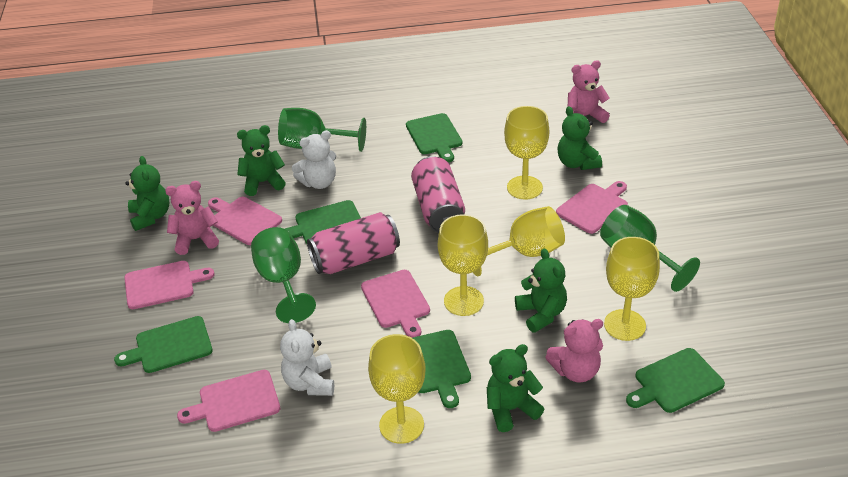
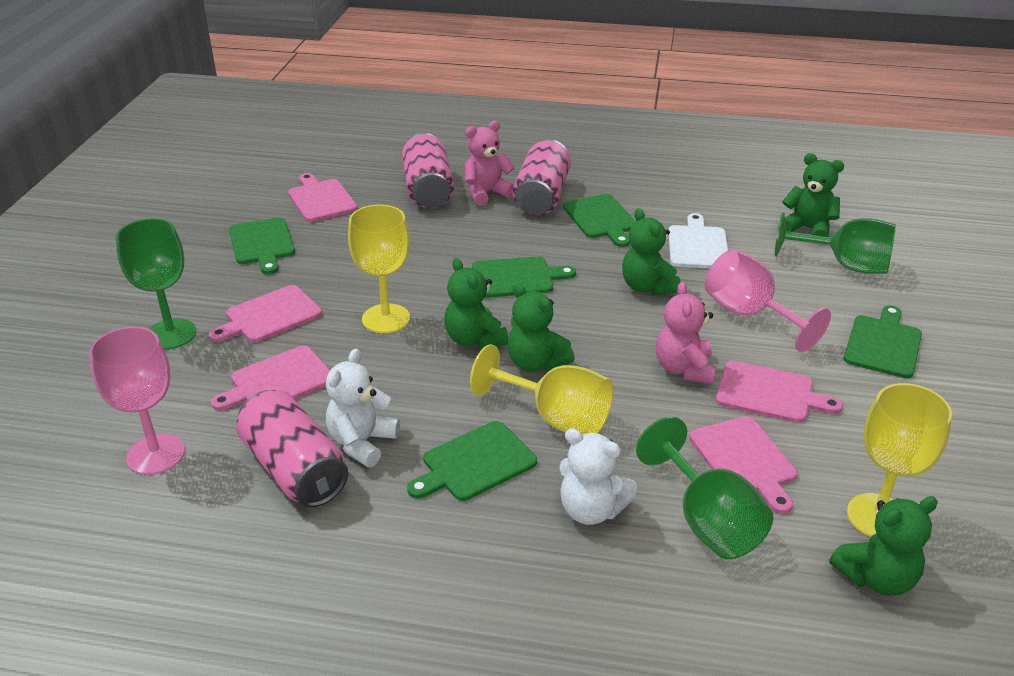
pink can: 2 -> 3
pink goblet: 0 -> 2
pink teddy bear: 3 -> 2
white cutting board: 0 -> 1
yellow goblet: 5 -> 3

